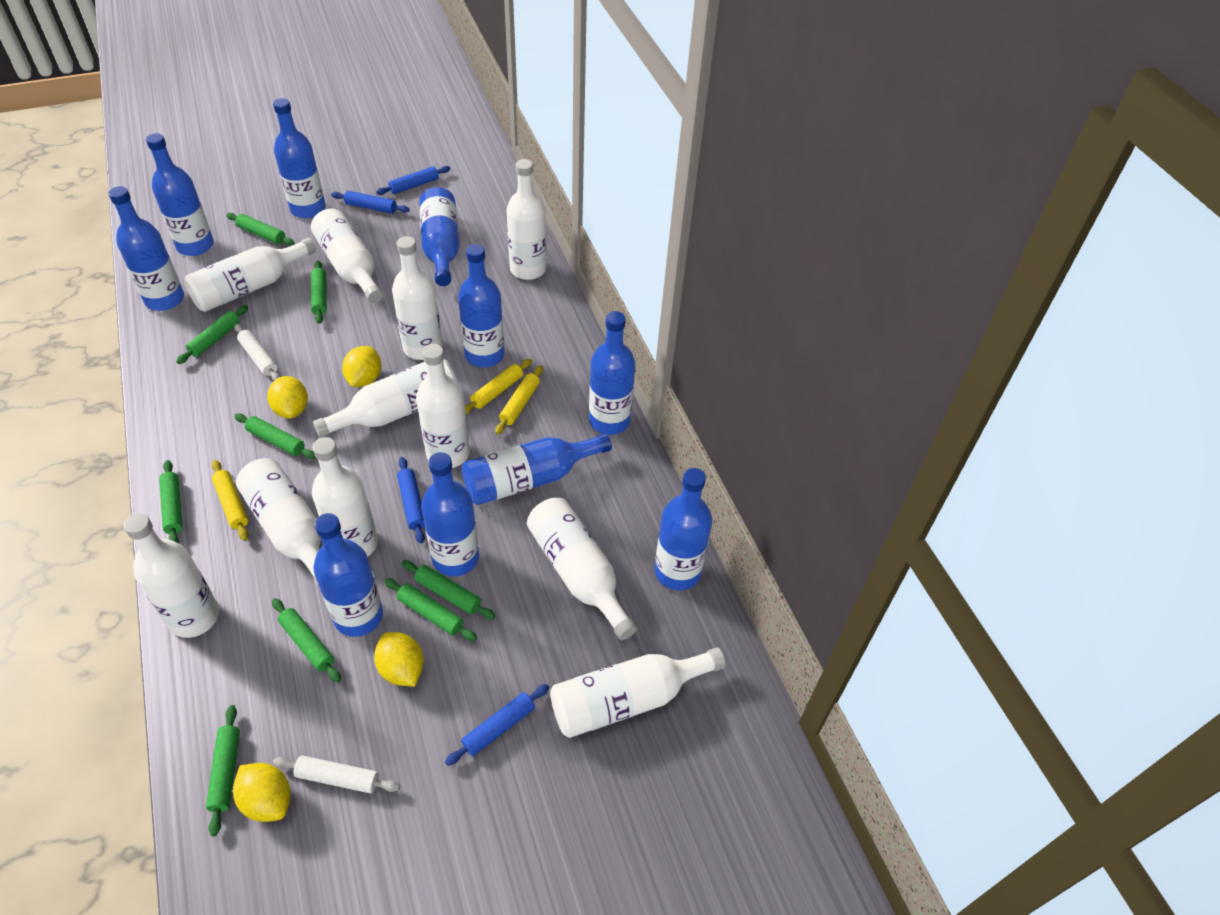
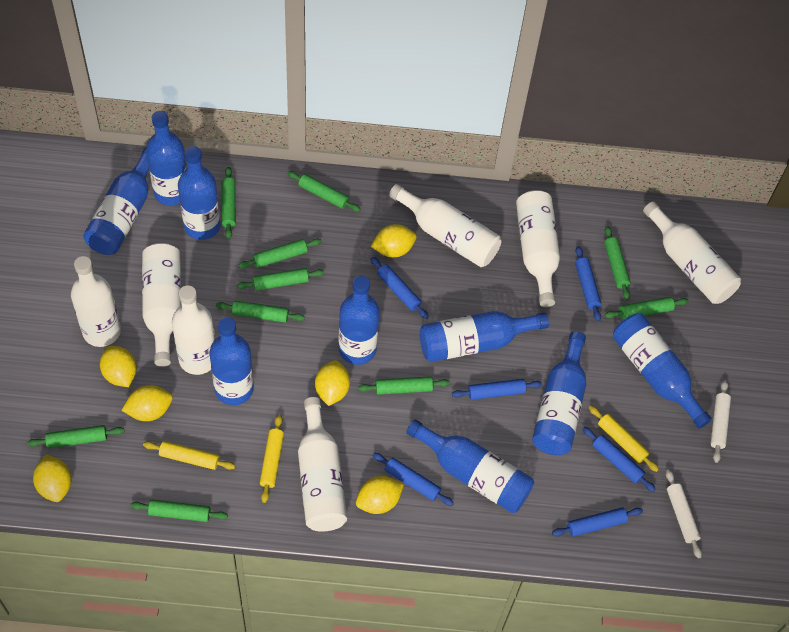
blue bottle: 10 -> 9
blue rolling pin: 4 -> 6
green rolling pin: 9 -> 10
white bottle: 11 -> 7
yellow lemon: 4 -> 6

